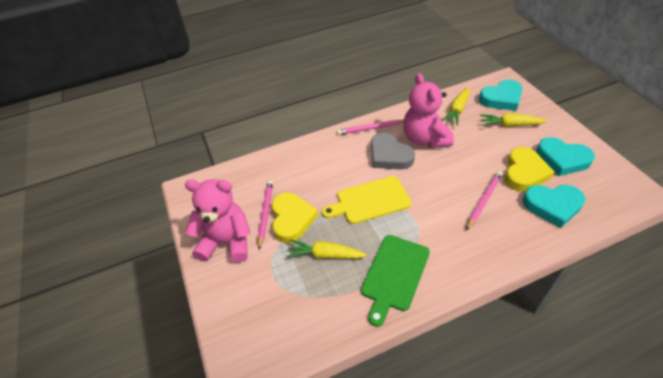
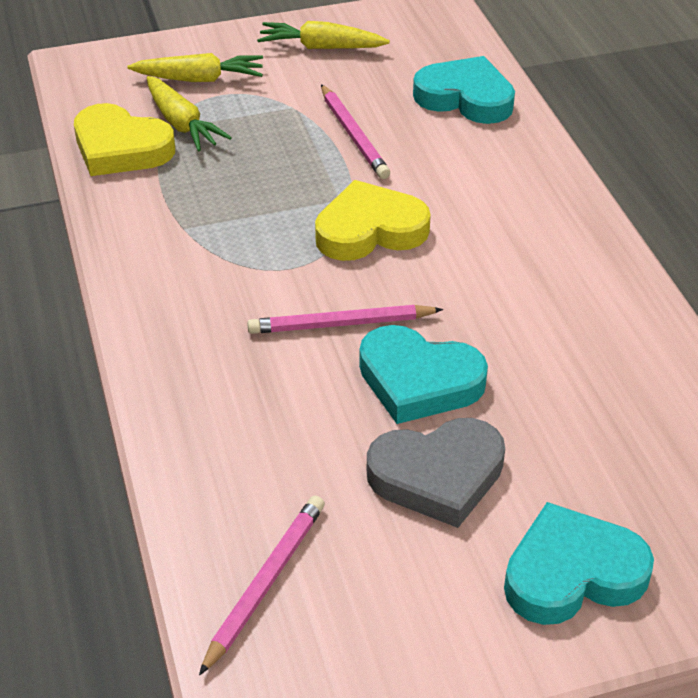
green cutting board: 1 -> 0
pink teddy bear: 2 -> 0
yellow cutting board: 1 -> 0

